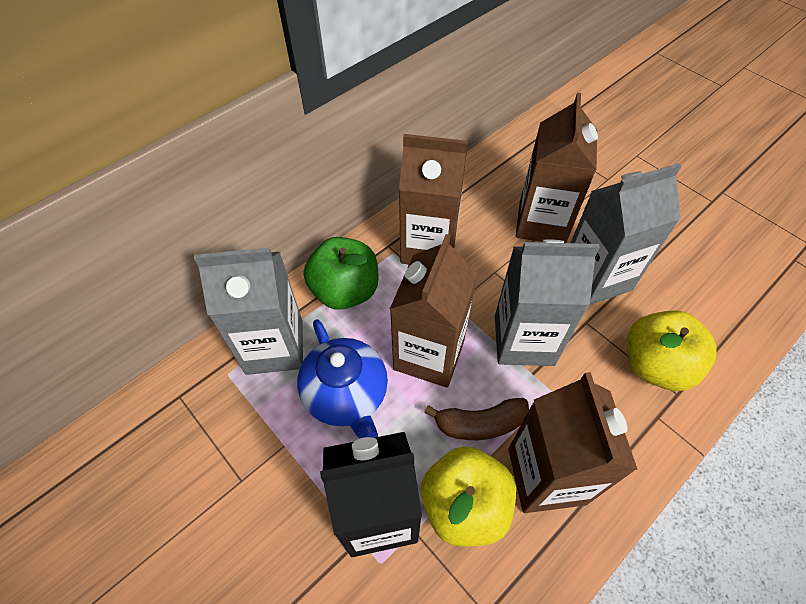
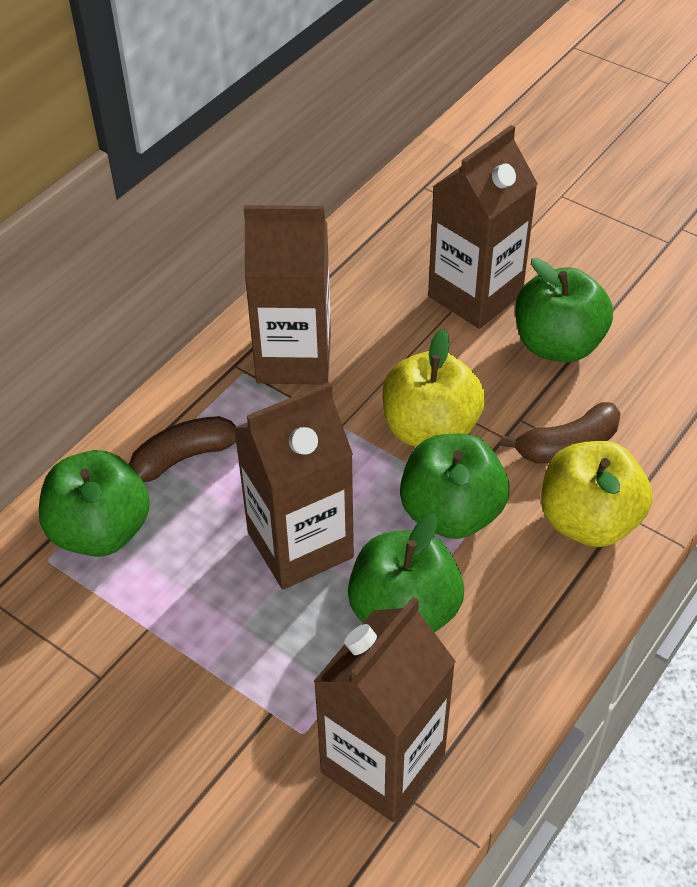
black carton: 1 -> 0
blue teapot: 1 -> 0
brown banana: 1 -> 2
green apple: 1 -> 4
grey carton: 3 -> 0

